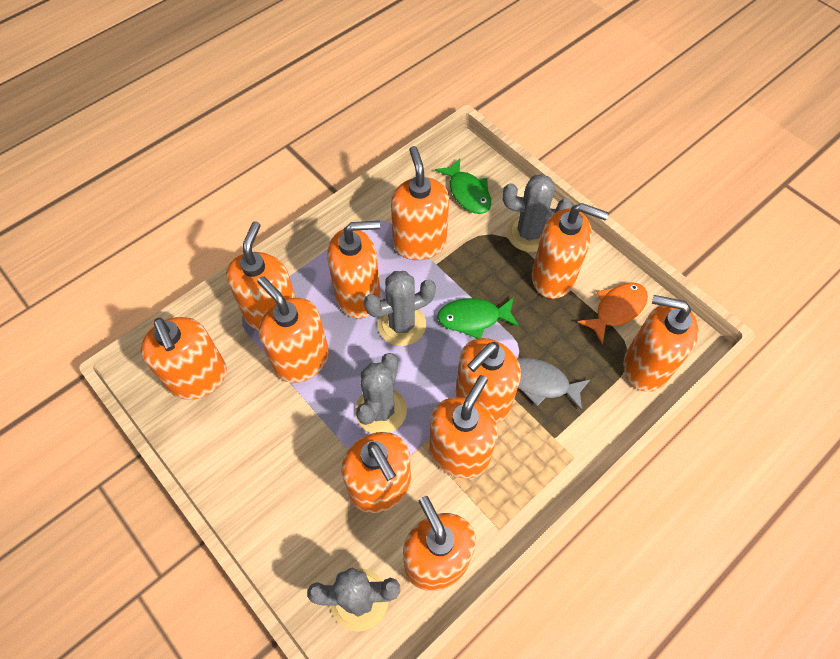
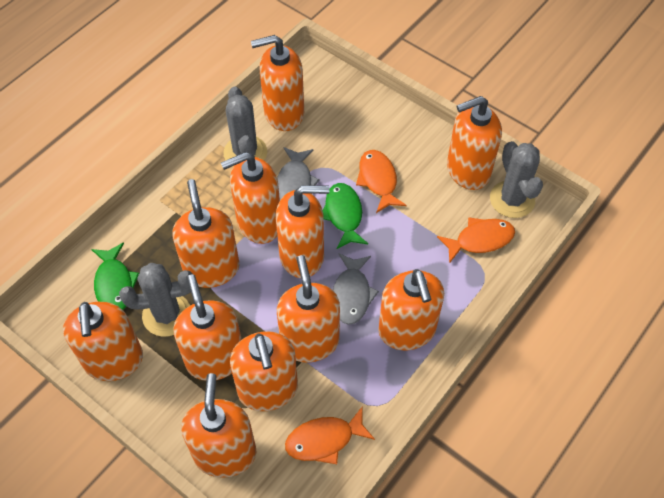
grey cactus: 4 -> 3
grey fish: 1 -> 2
orange fish: 1 -> 3

